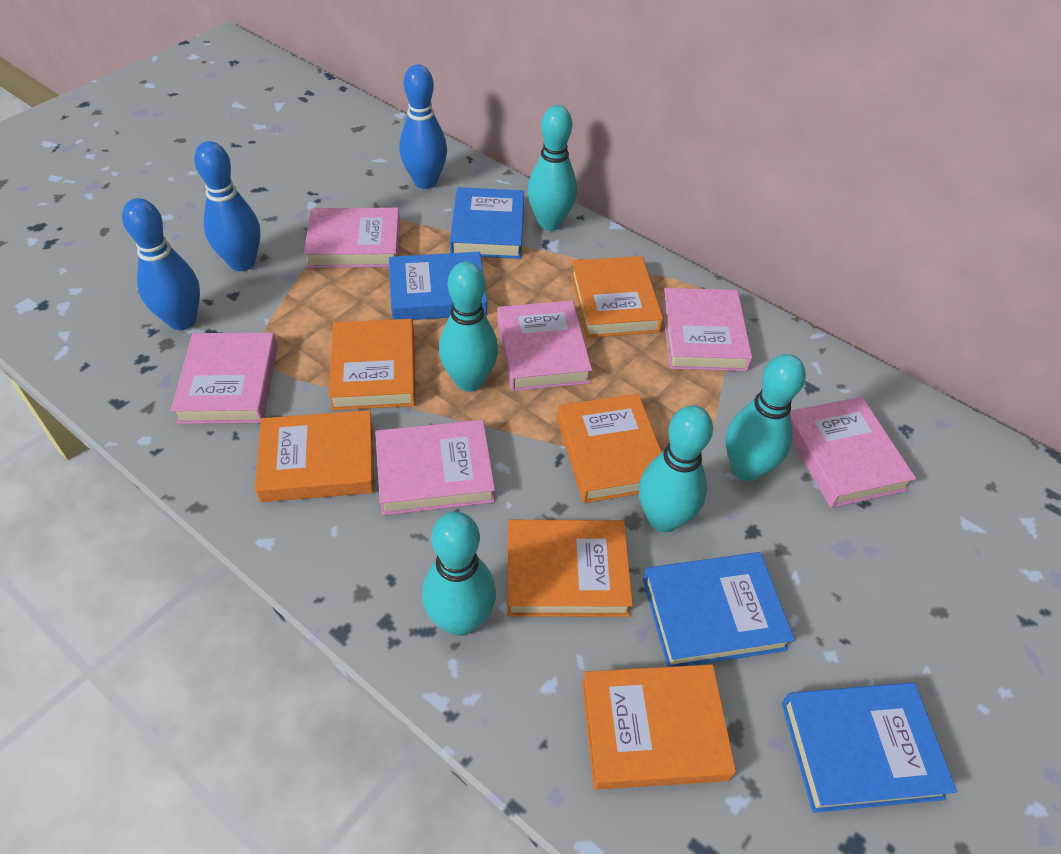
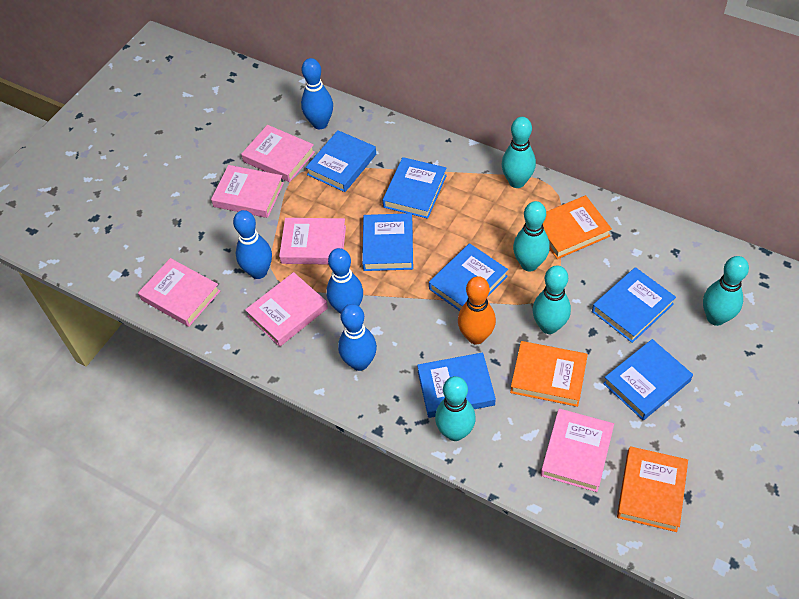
blue book: 4 -> 7
blue bowling pin: 3 -> 4
orange book: 6 -> 3
orange bowling pin: 0 -> 1

